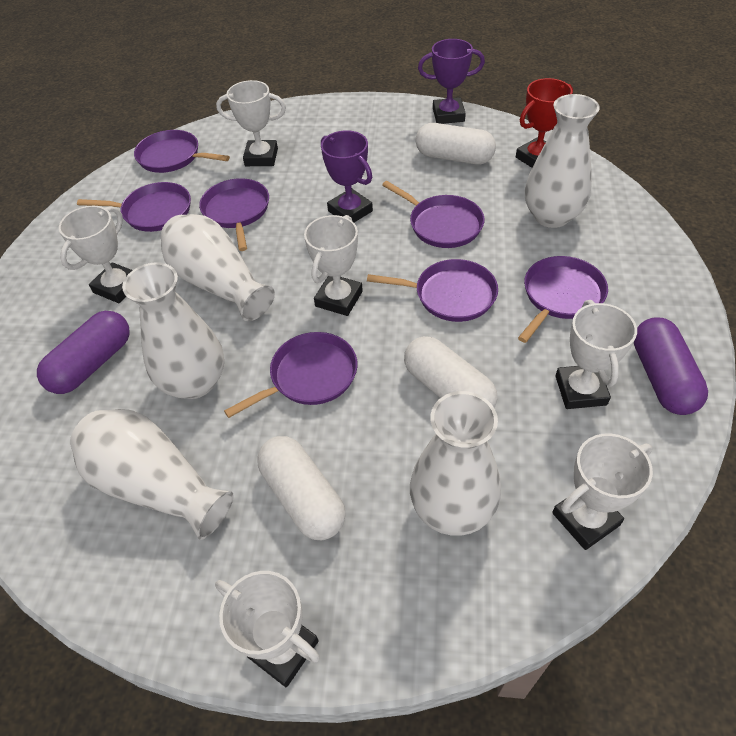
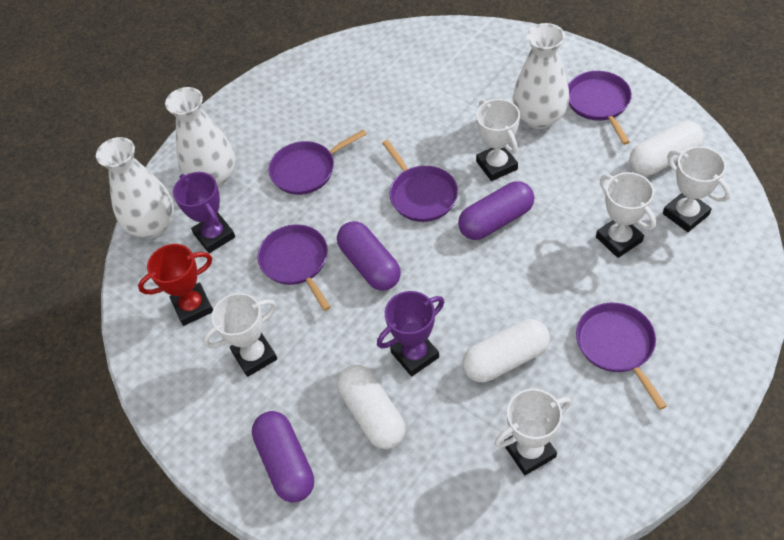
purple capsule: 2 -> 3
purple pan: 7 -> 5
white trophy: 6 -> 5
white vase: 5 -> 3

